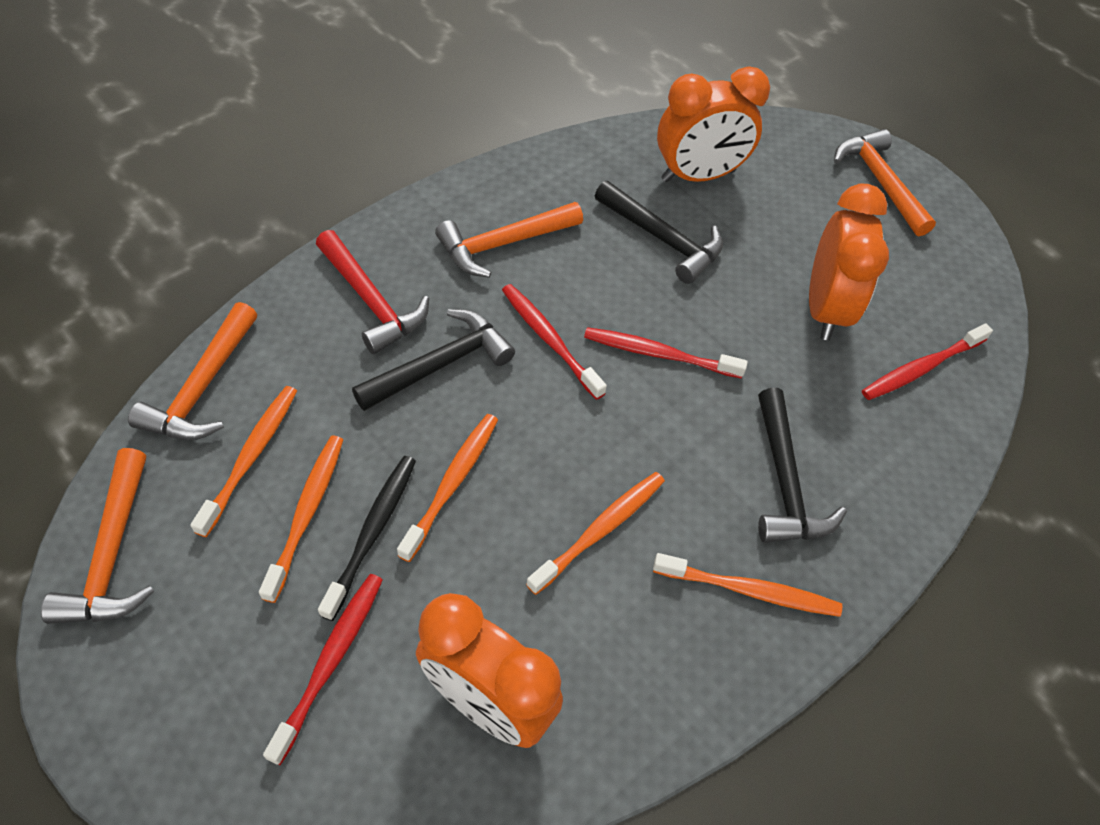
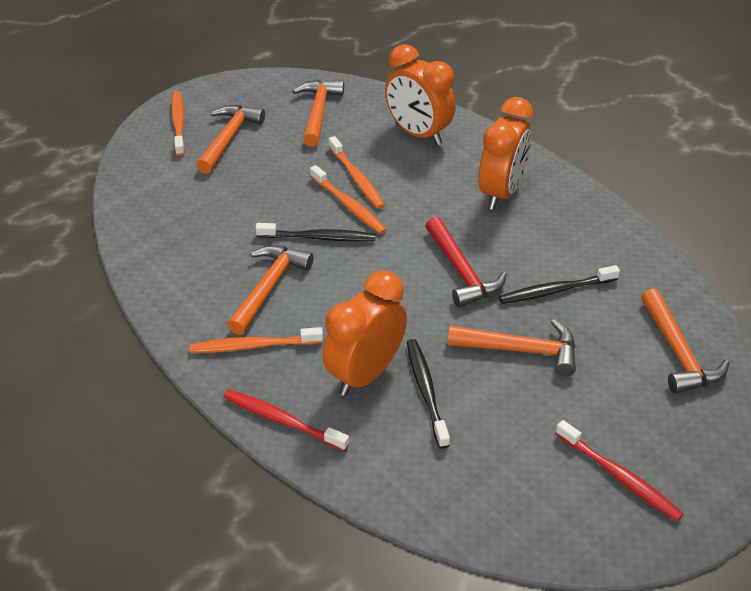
black hammer: 3 -> 0
black toothbrush: 1 -> 3
orange hammer: 4 -> 5
orange toothbrush: 5 -> 4
red toothbrush: 4 -> 2

